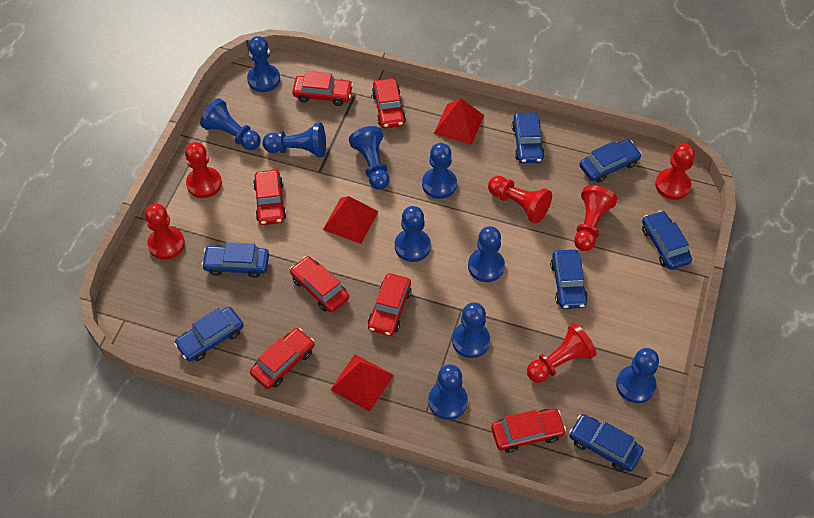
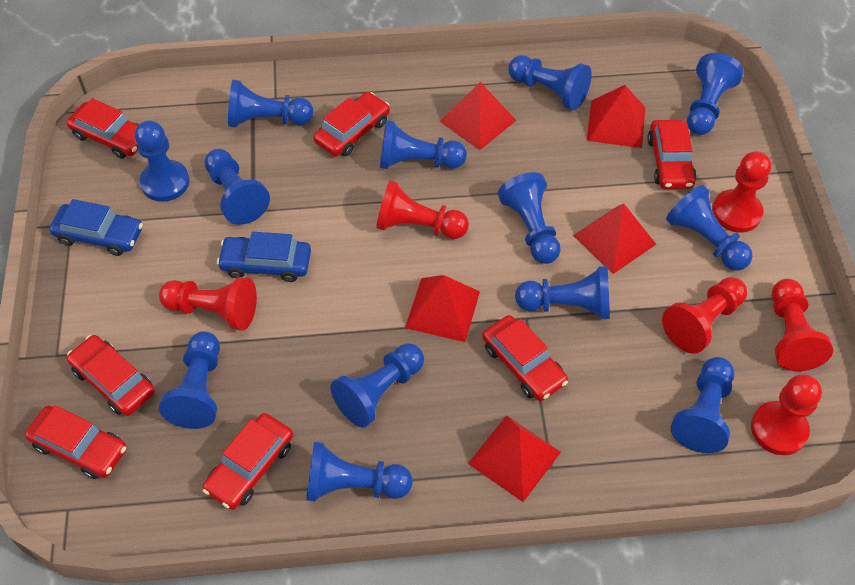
blue car: 7 -> 2
blue pawn: 10 -> 13
red pyramid: 3 -> 5

